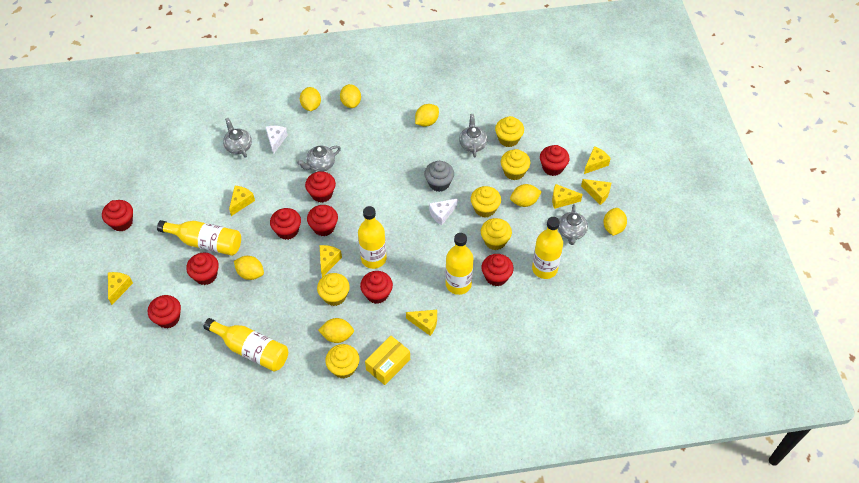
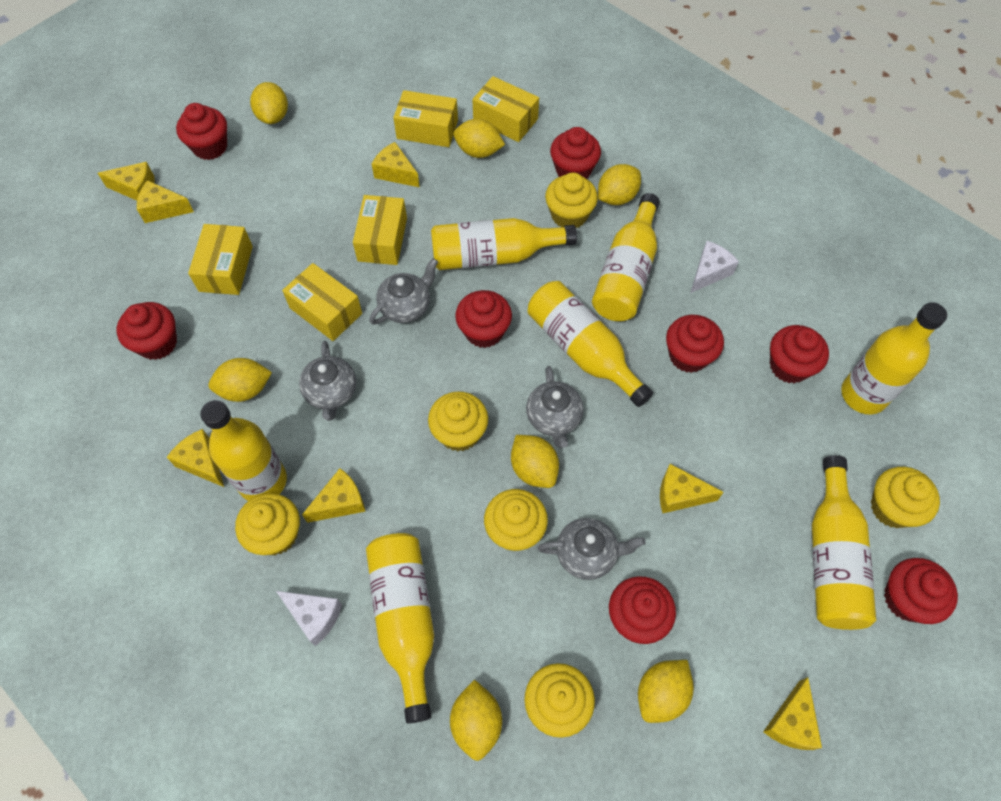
grey cupcake: 1 -> 0
red cupcake: 9 -> 8
yellow bottle: 5 -> 7
yellow box: 1 -> 5

